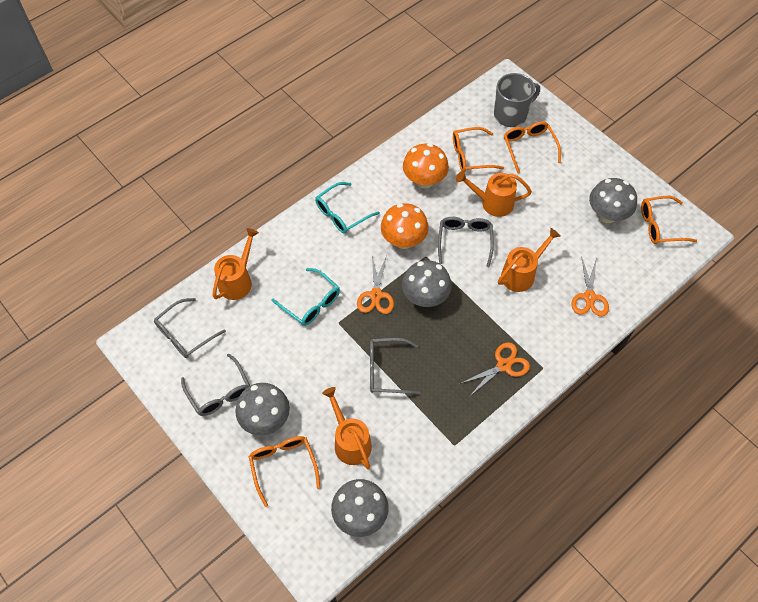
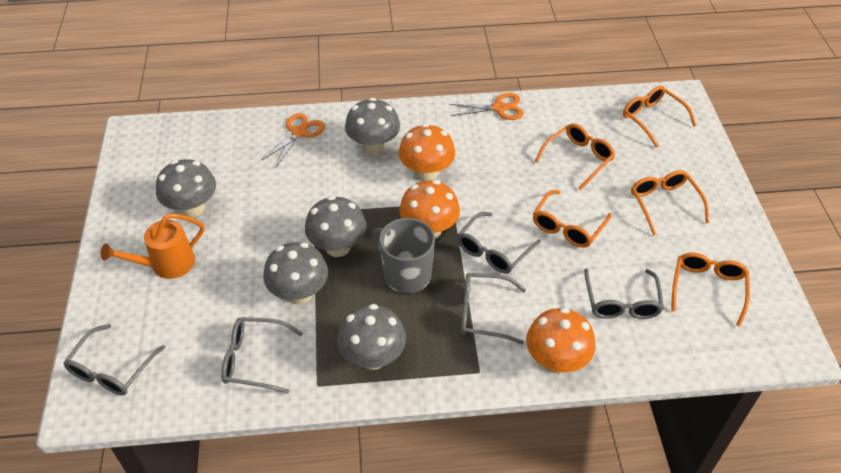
grey glasses: 4 -> 5
grey mushroom: 4 -> 5
orange glasses: 4 -> 5
orange mushroom: 2 -> 3
orange scissors: 3 -> 2
orange watering can: 4 -> 1
turquoise glasses: 2 -> 0

